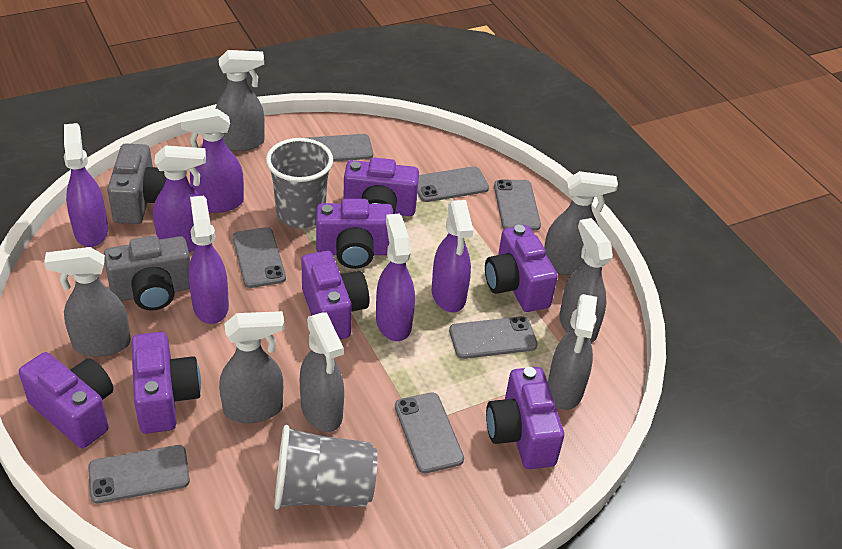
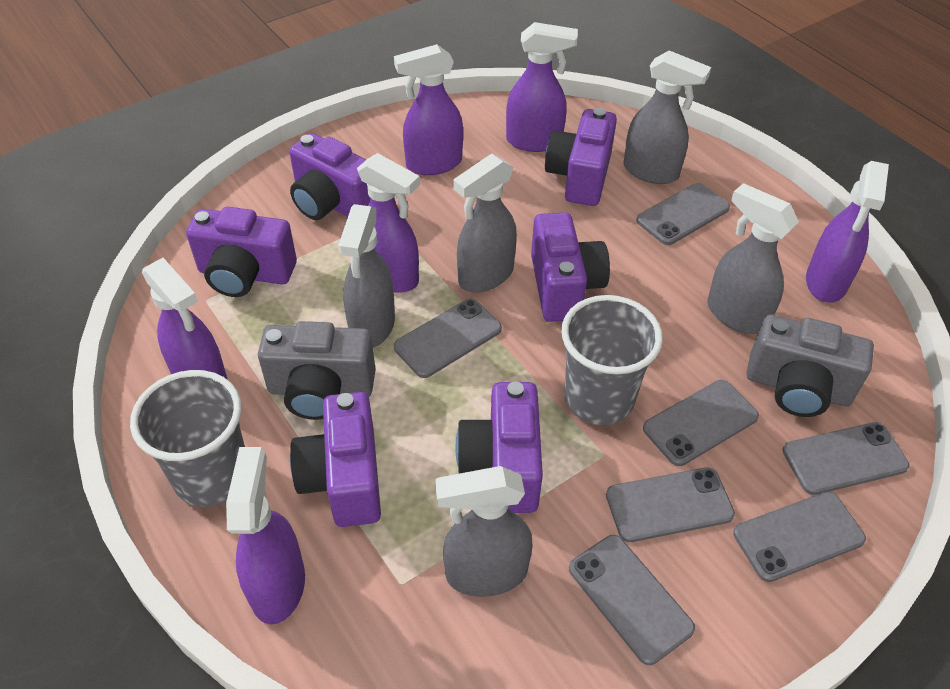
grey spray bottle: 7 -> 5
purple camera: 7 -> 6

